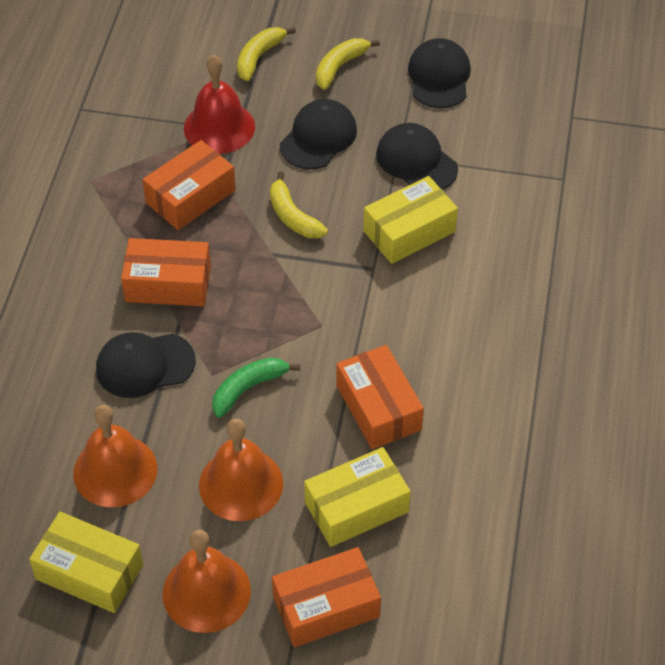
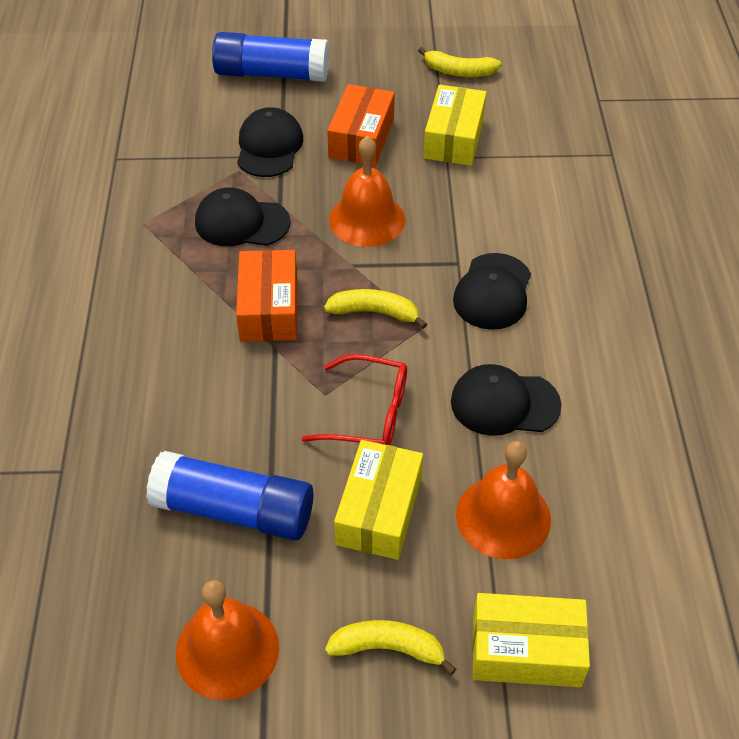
blue glue stick: 0 -> 2
green banana: 1 -> 0
orange box: 4 -> 2
red bell: 1 -> 0
red glasses: 0 -> 1

